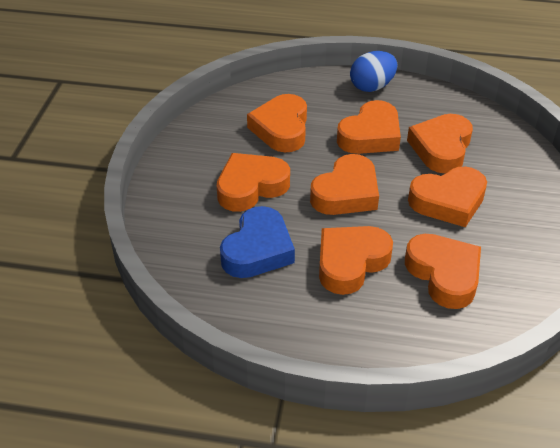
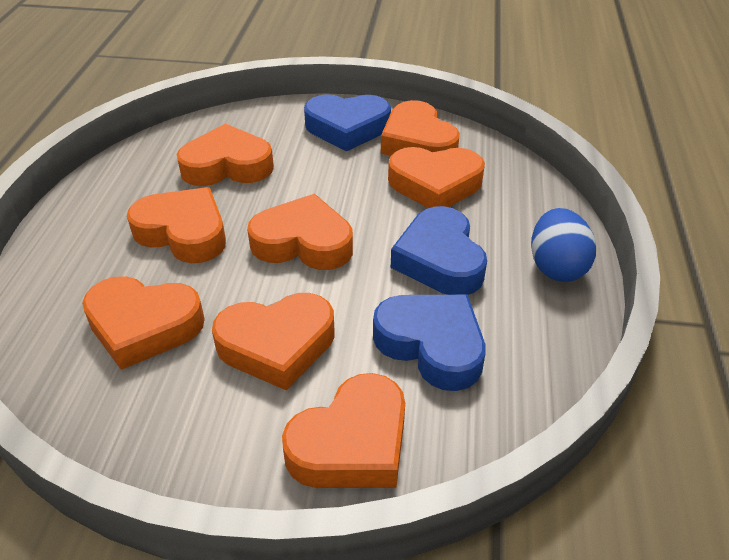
blue heart: 1 -> 3

